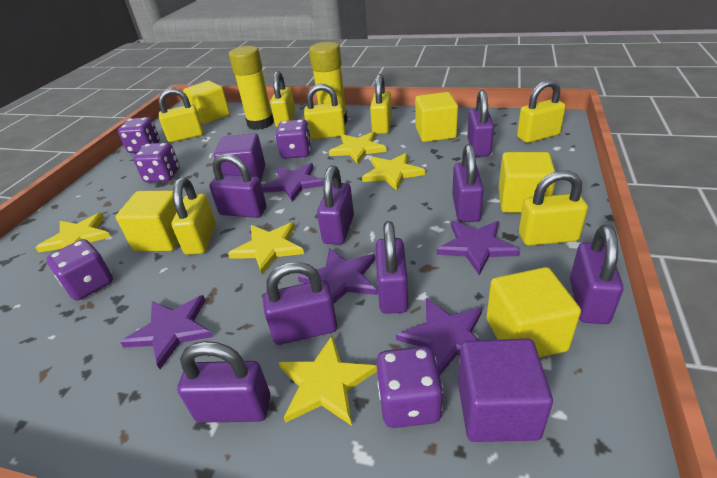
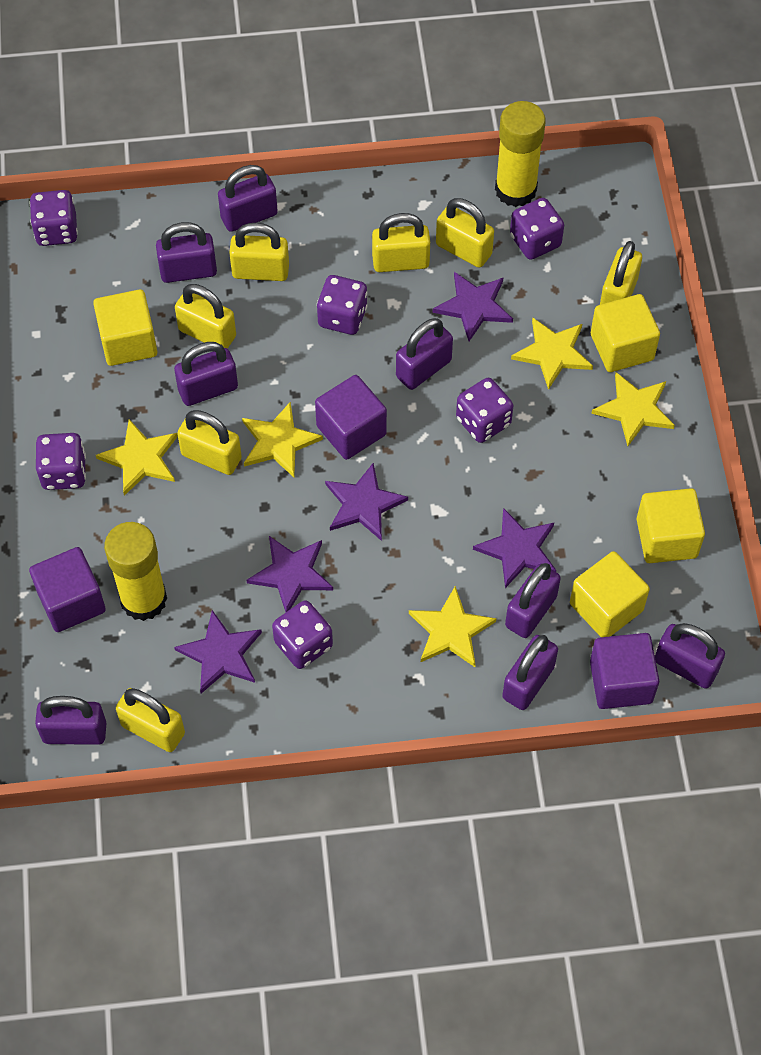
purple cube: 2 -> 3
purple dice: 5 -> 6
yellow cube: 5 -> 4

